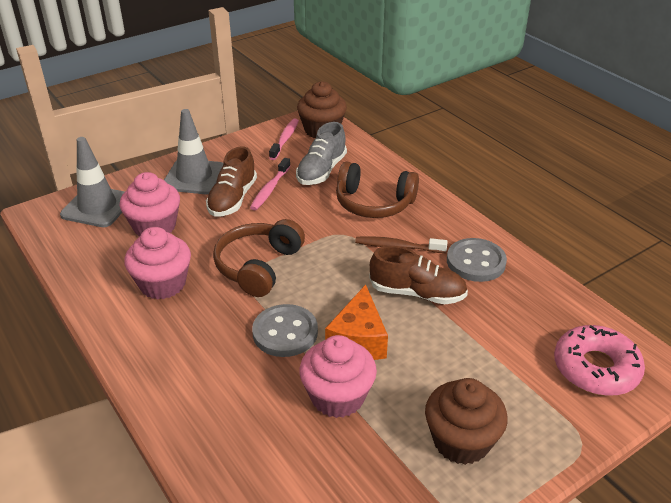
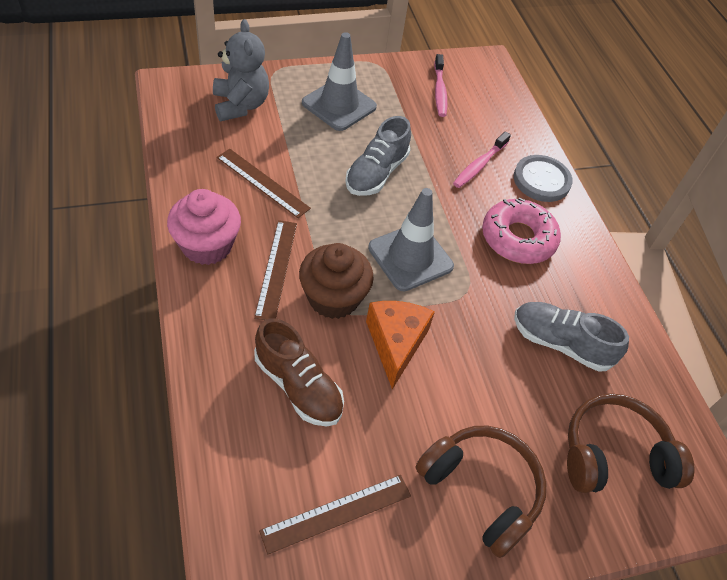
brown cupcake: 2 -> 1
brown ruler: 0 -> 3
brown shoe: 2 -> 1
brown toothbrush: 1 -> 0
grey button: 2 -> 1
grey shoe: 1 -> 2
grey teddy bear: 0 -> 1
pink cupcake: 3 -> 1

